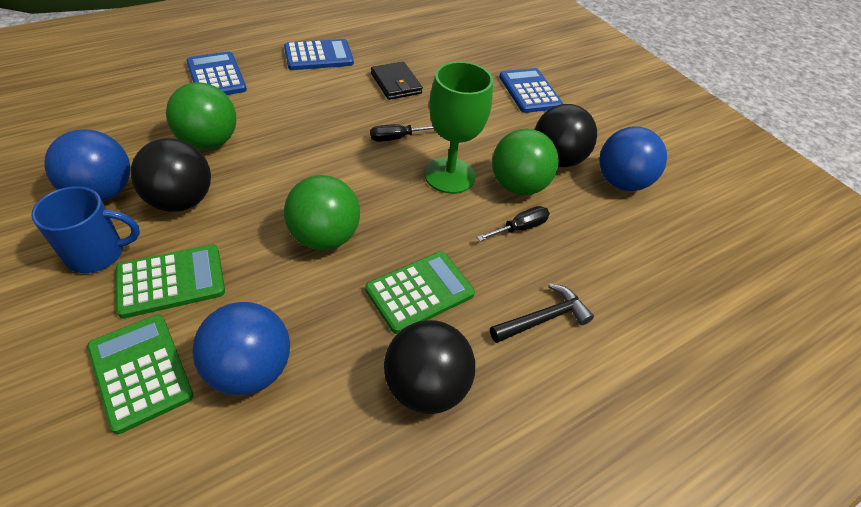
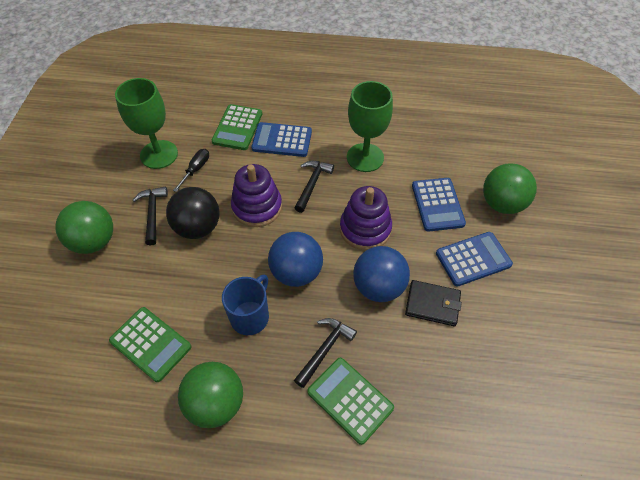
black ball: 3 -> 1
black hammer: 1 -> 3
black screwdriver: 2 -> 1
blue ball: 3 -> 2
green goblet: 1 -> 2
purple stacking toy: 0 -> 2

